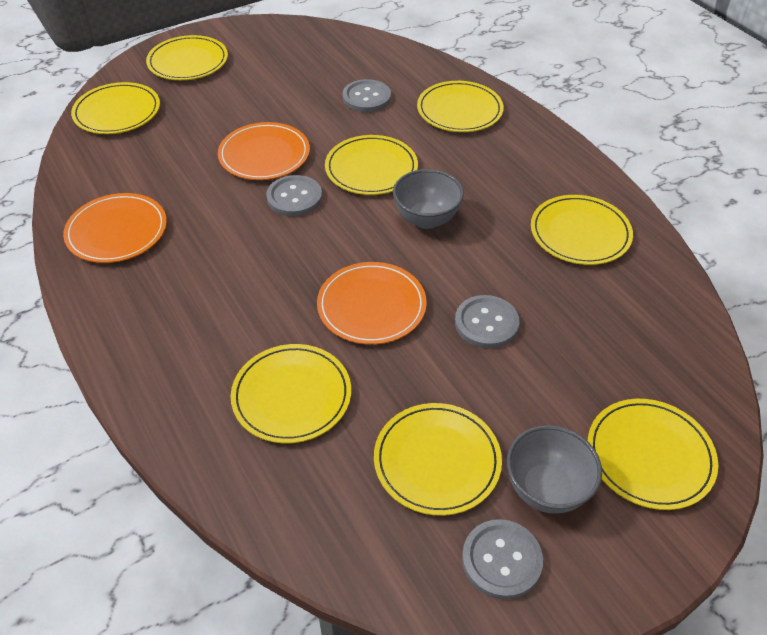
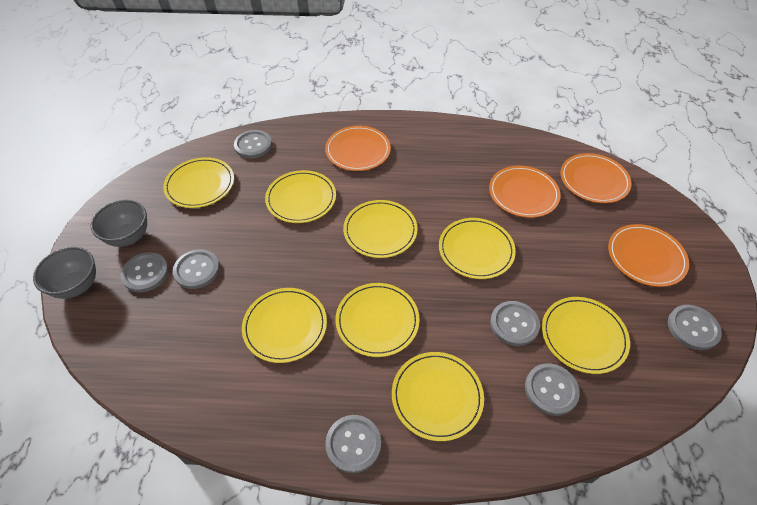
grey button: 4 -> 7
orange plate: 3 -> 4

